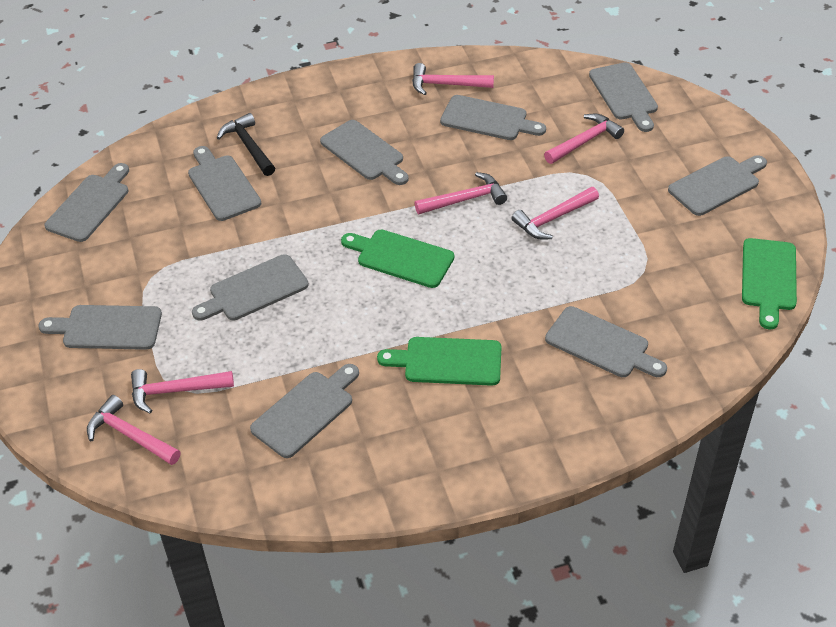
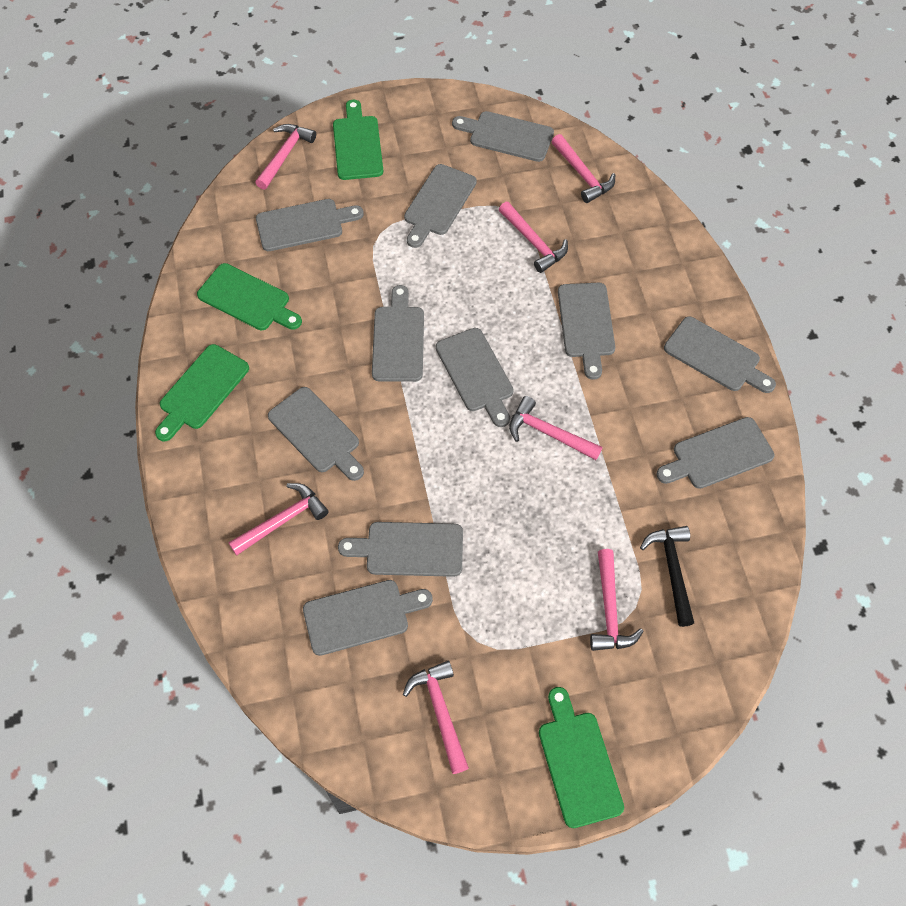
green cutting board: 3 -> 4
grey cutting board: 10 -> 11
pink hammer: 6 -> 7

